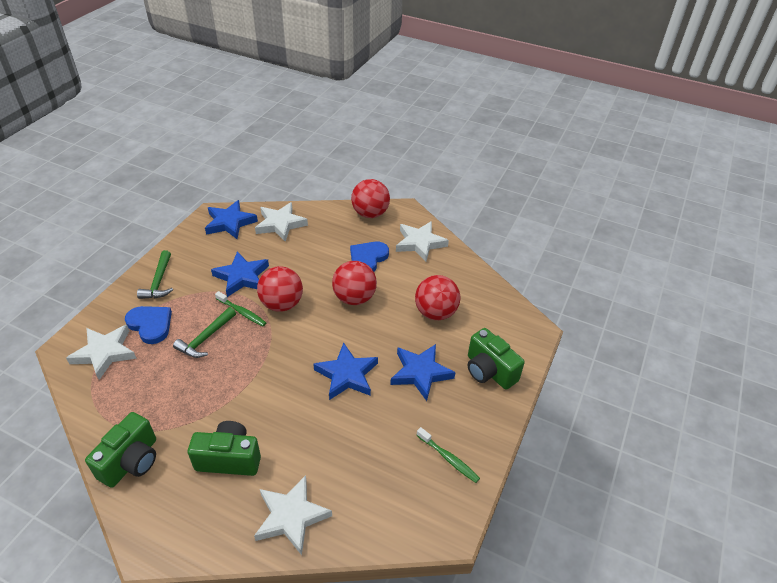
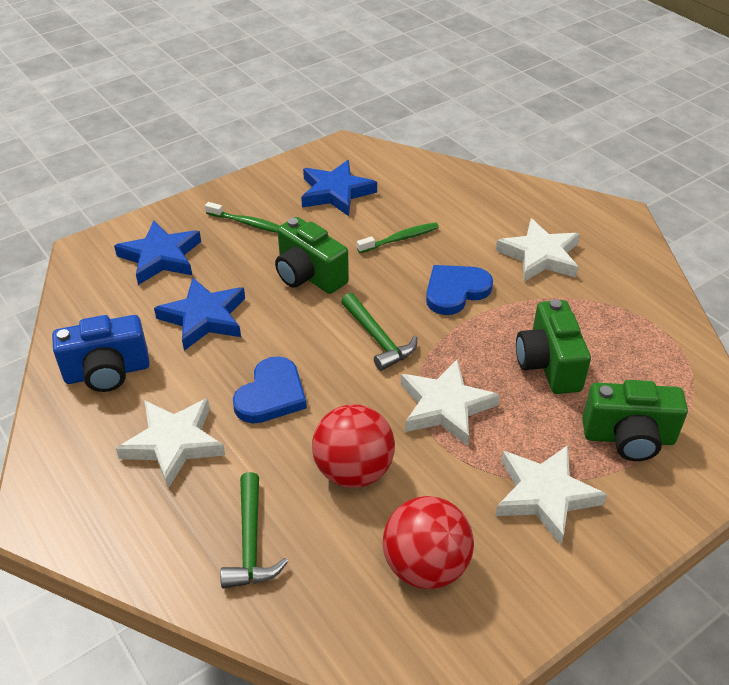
blue camera: 0 -> 1
blue star: 4 -> 3
red ball: 4 -> 2

